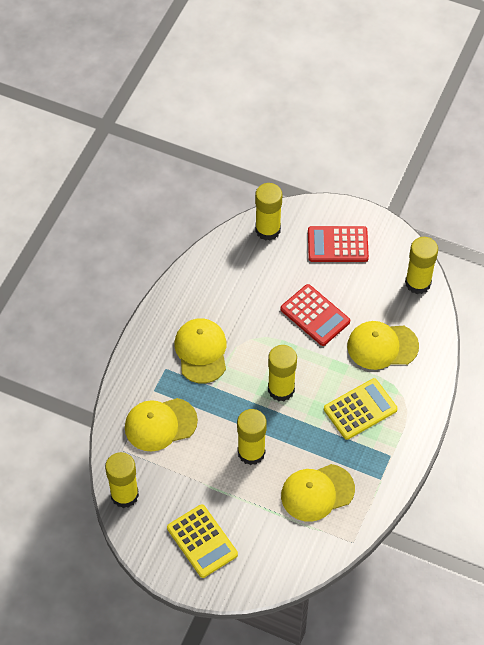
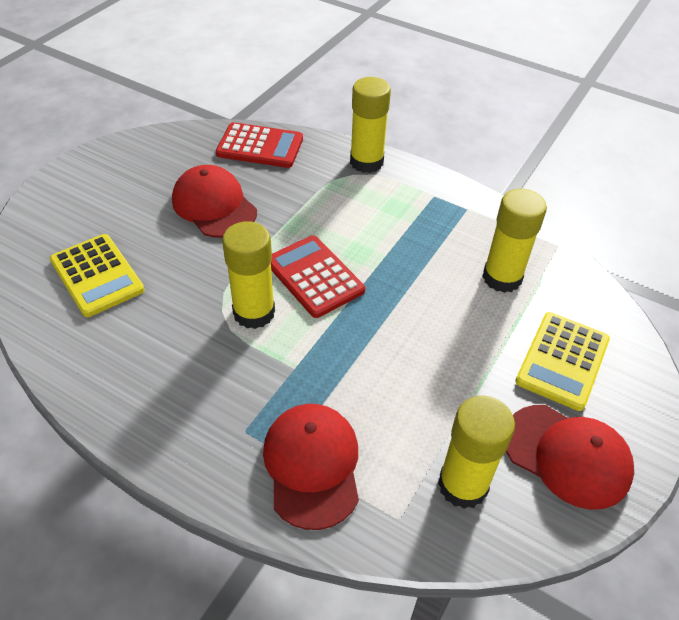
red cap: 0 -> 3
yellow cap: 4 -> 0
yellow glue stick: 5 -> 4

